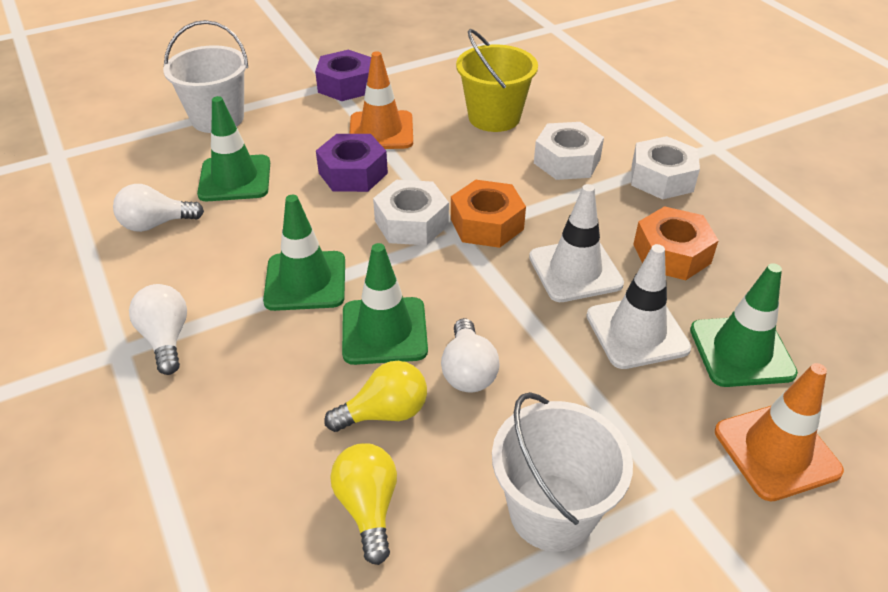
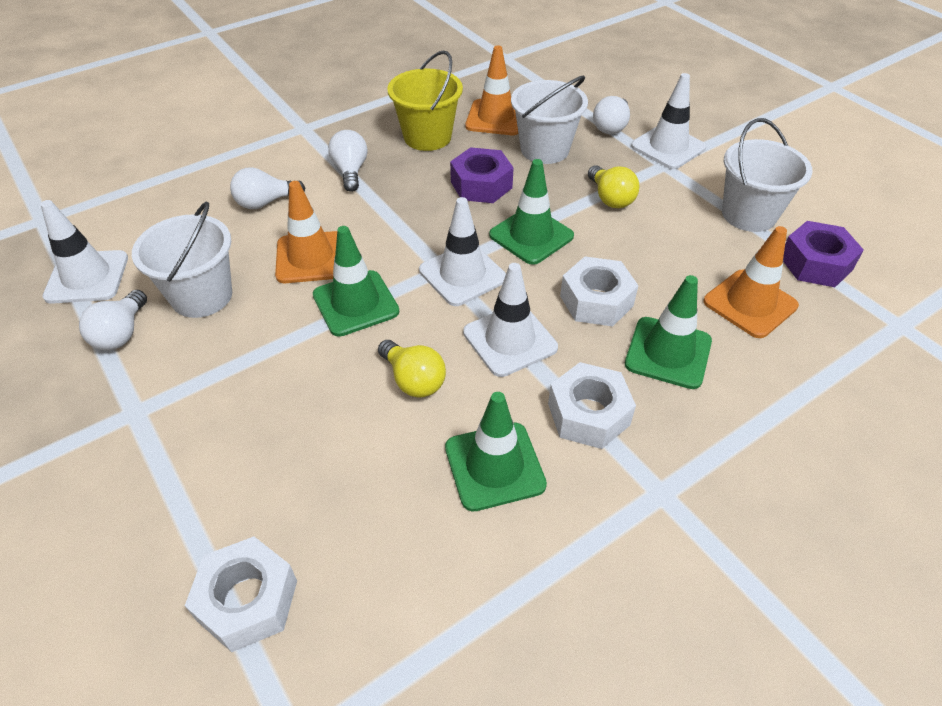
orange nut: 2 -> 0
orange traffic cone: 2 -> 3
white bucket: 2 -> 3
white light bulb: 3 -> 4
white traffic cone: 2 -> 4

